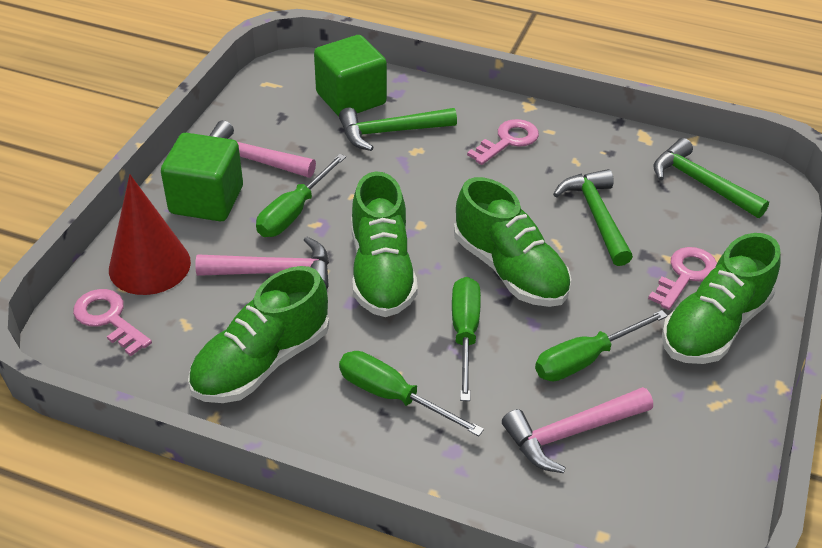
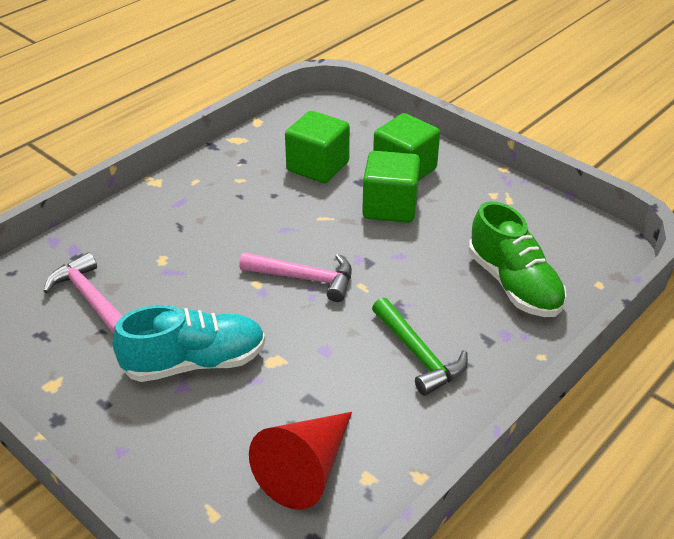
green cube: 2 -> 3
green hammer: 3 -> 1
green screwdriver: 4 -> 0
green shoe: 4 -> 1
pink hammer: 3 -> 2
pink key: 3 -> 0
turquoise shoe: 0 -> 1

